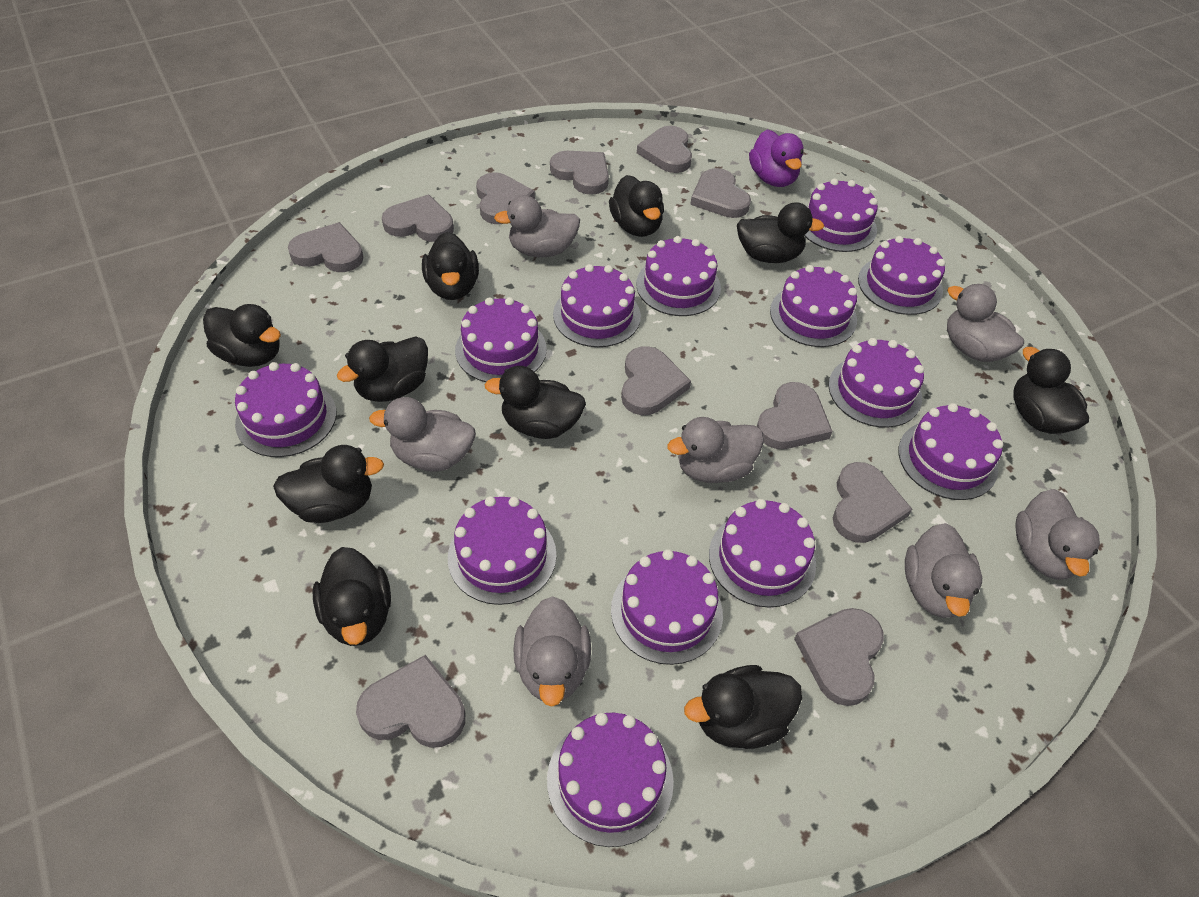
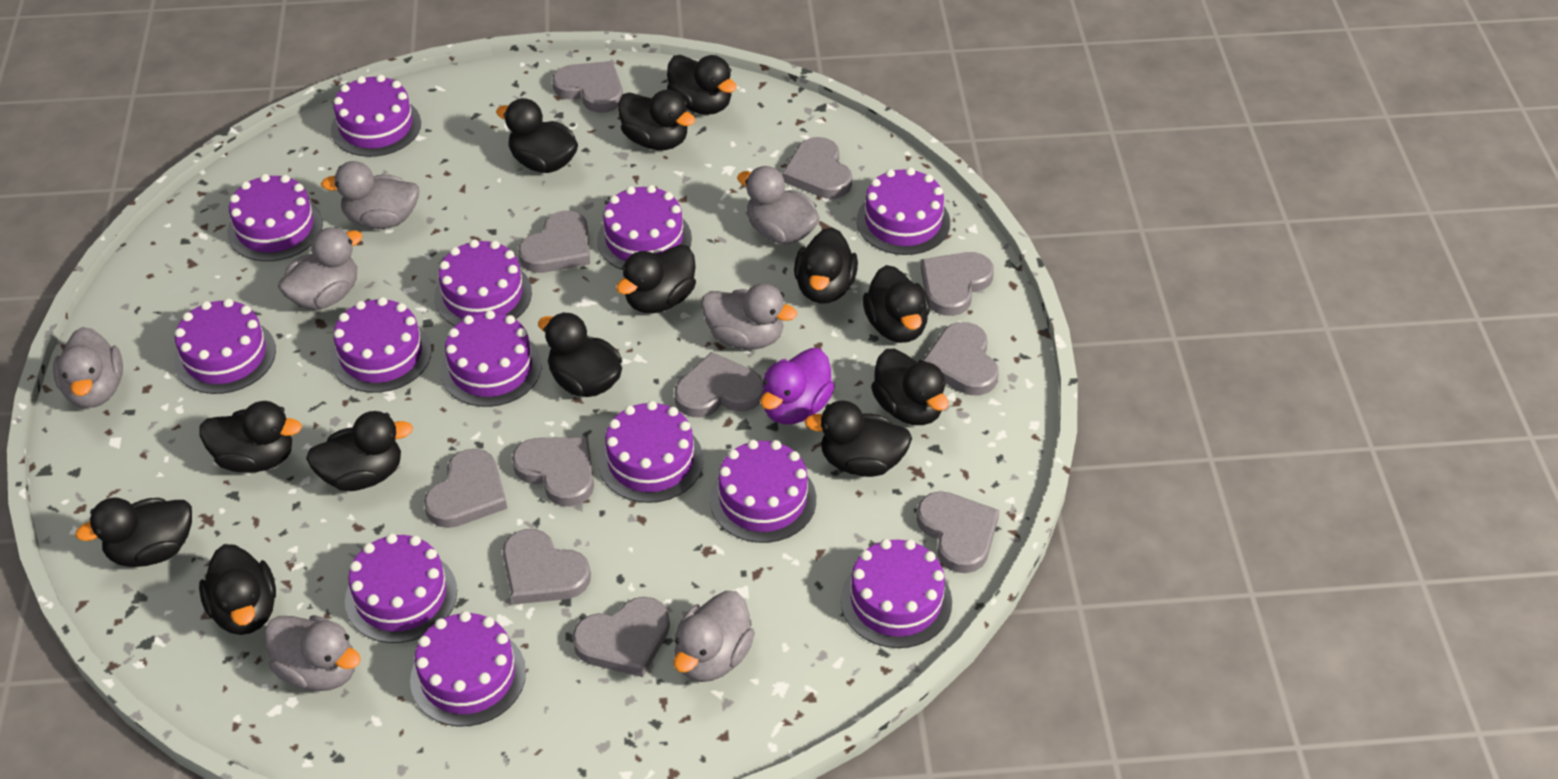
black duck: 10 -> 13

